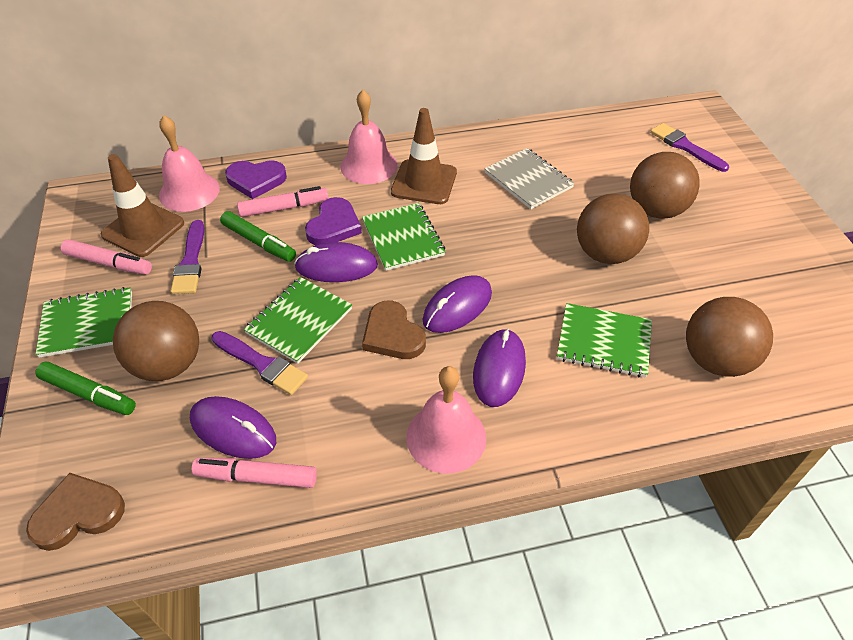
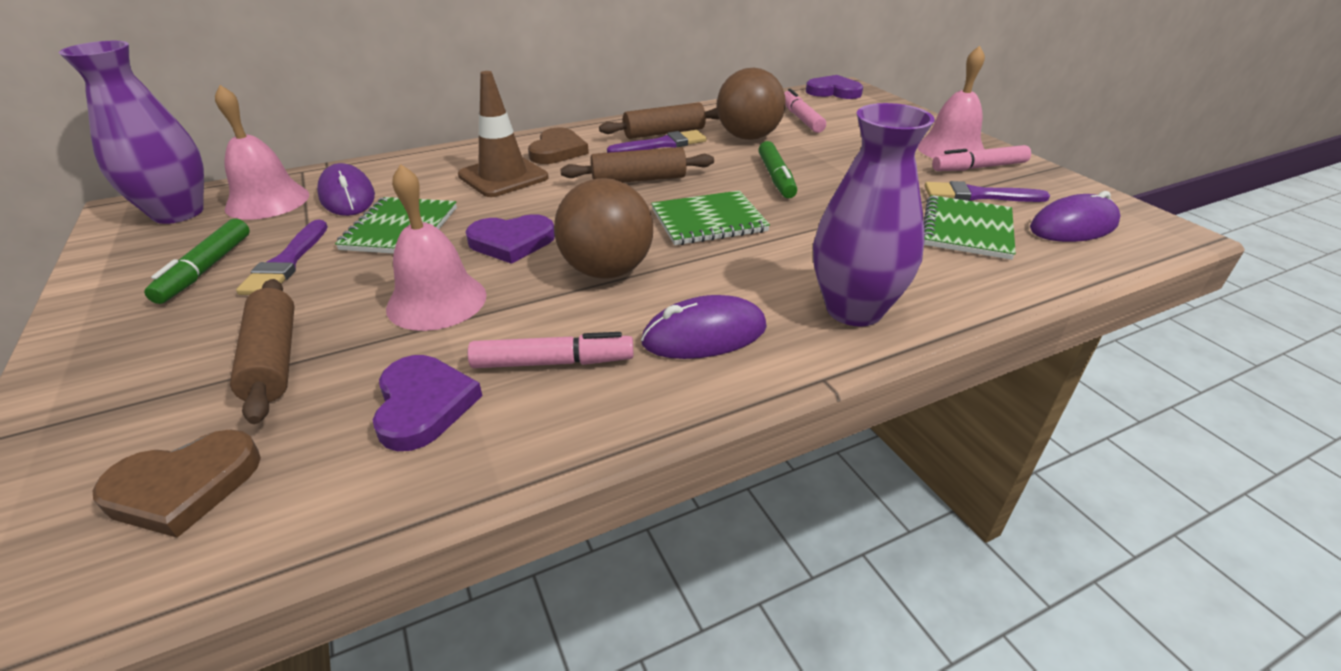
brown ball: 4 -> 2
brown rolling pin: 0 -> 3
brown traffic cone: 2 -> 1
green notebook: 4 -> 3
grey notebook: 1 -> 0
purple heart: 2 -> 3
purple mouse: 4 -> 3
purple vase: 0 -> 2

